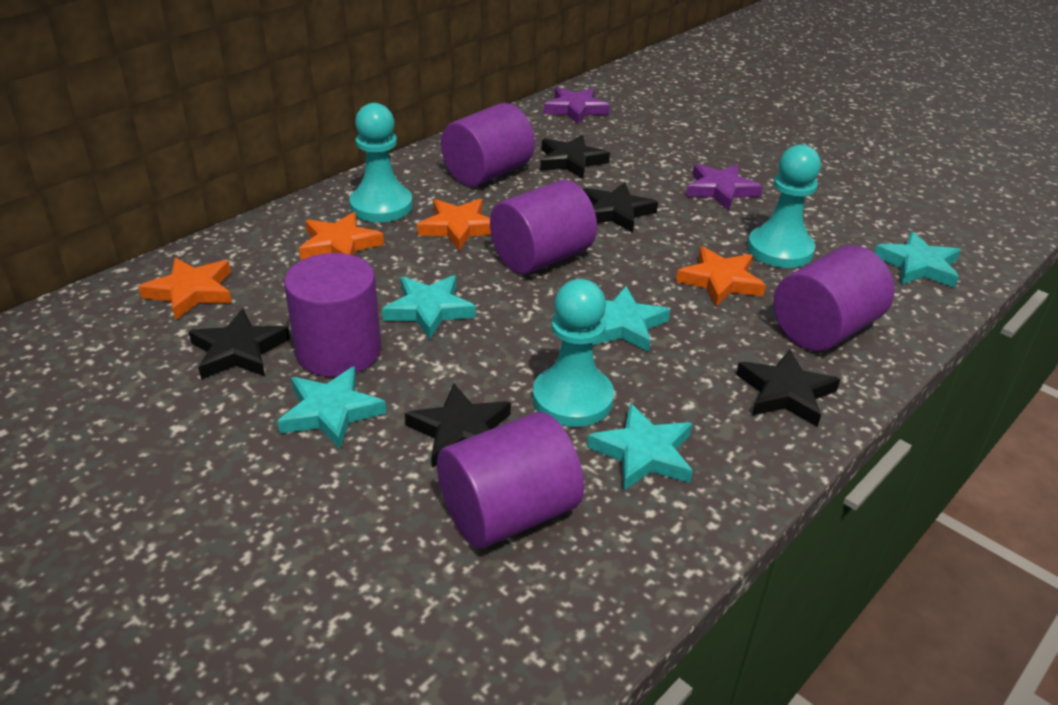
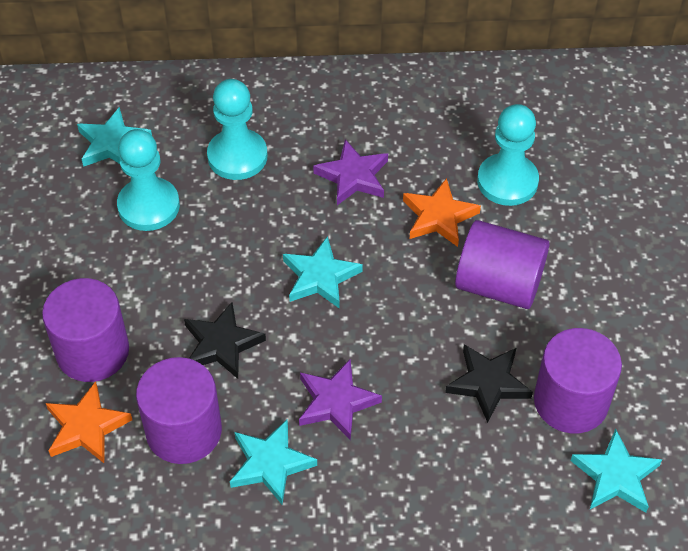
black star: 5 -> 2
orange star: 4 -> 2
purple cylinder: 5 -> 4
turquoise star: 5 -> 4

